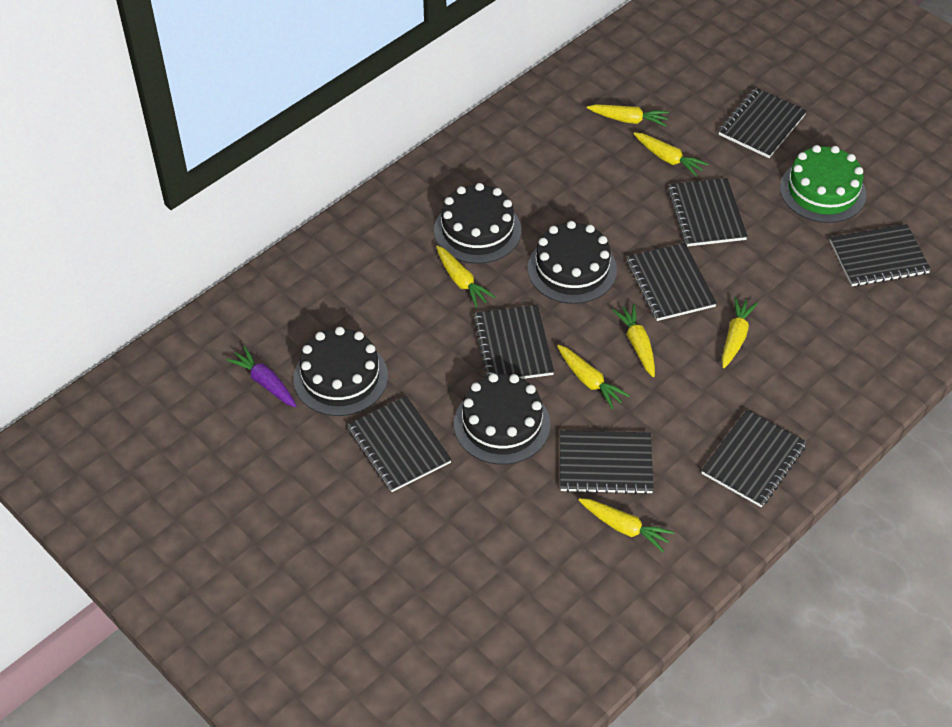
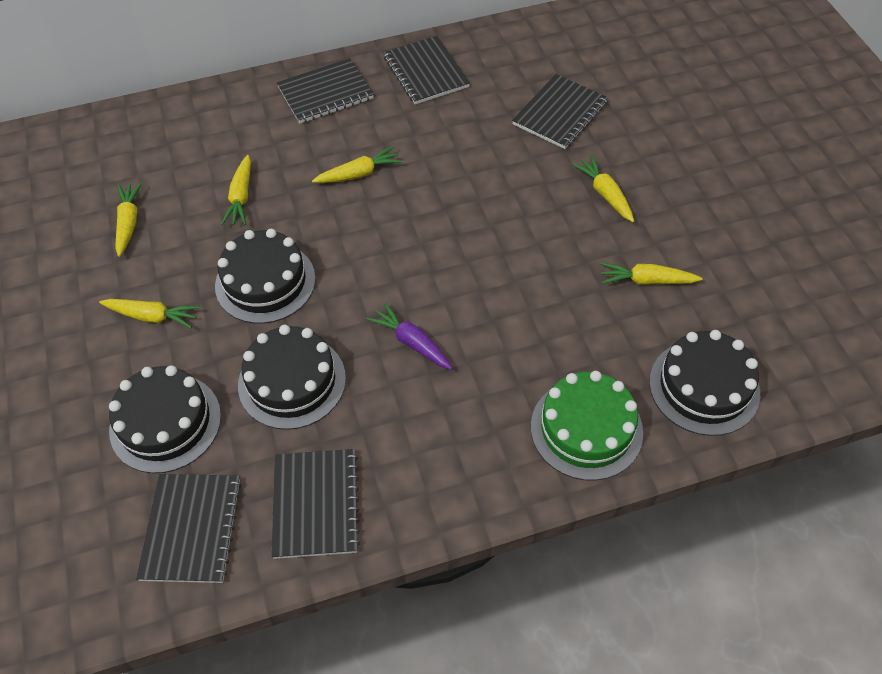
black notebook: 8 -> 5
yellow carrot: 7 -> 6

